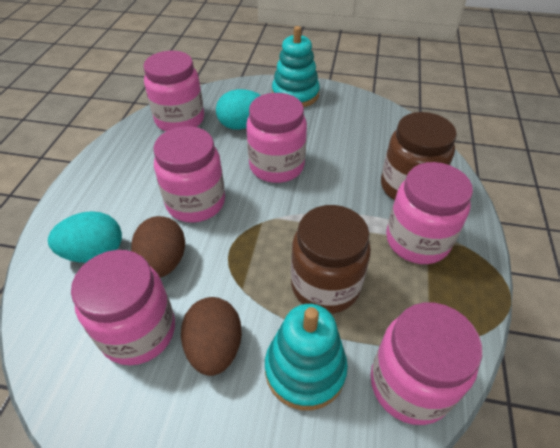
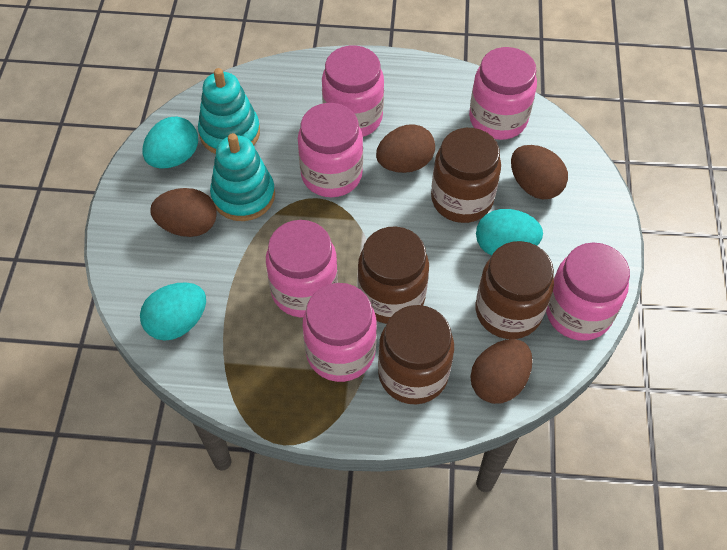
brown egg: 2 -> 4
brown jar: 2 -> 4
turquoise egg: 2 -> 3

